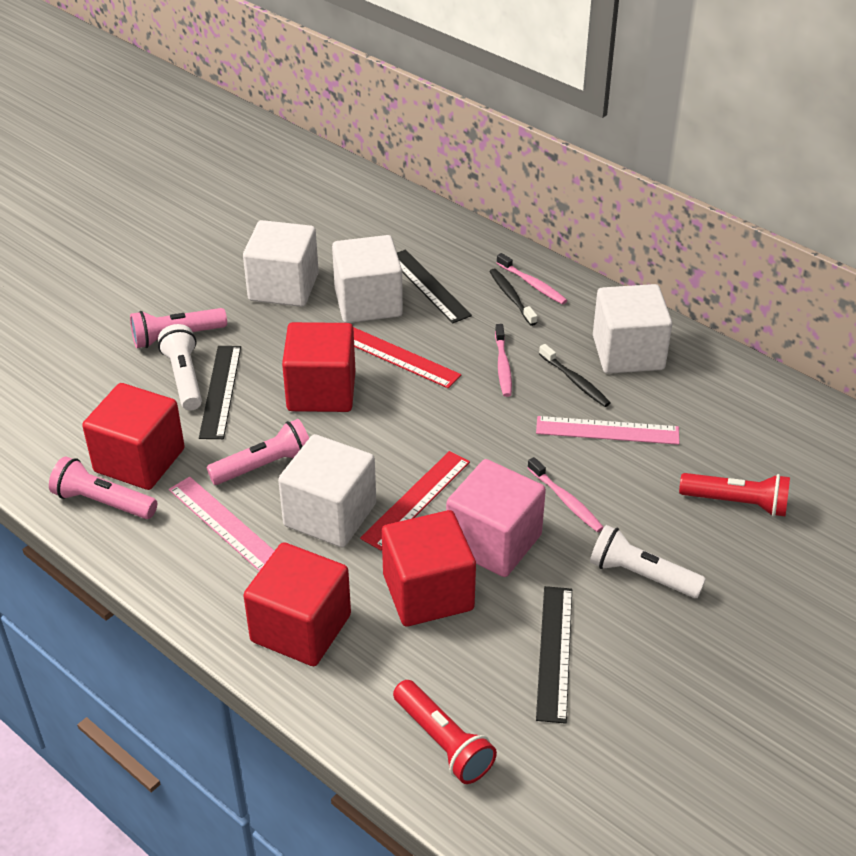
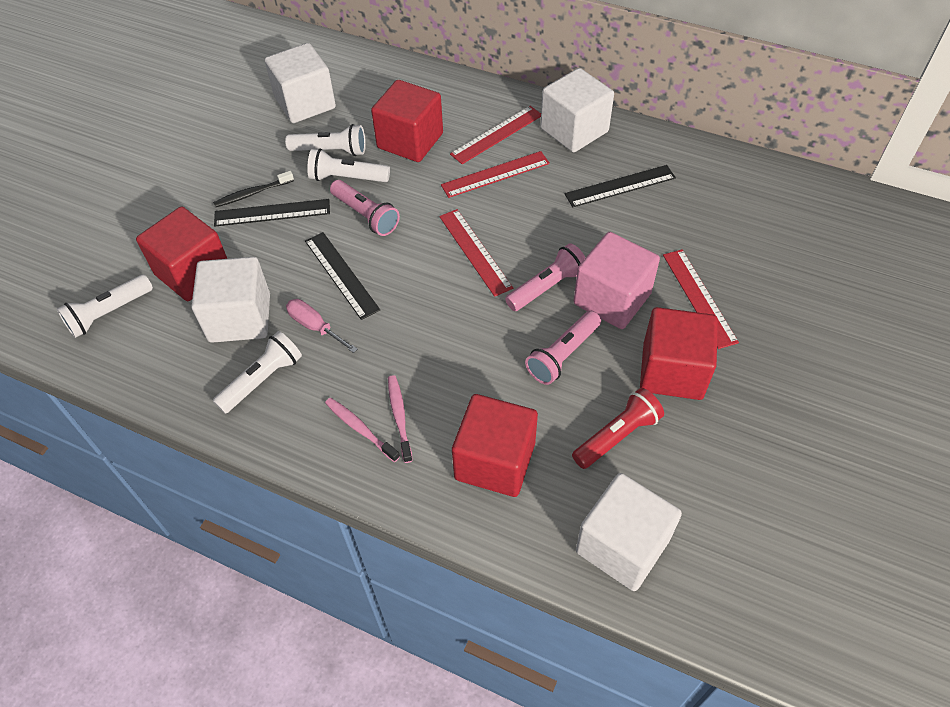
black toothbrush: 2 -> 1
pink ruler: 2 -> 0
pink screwdriver: 0 -> 1
pink toothbrush: 3 -> 2
red flashlight: 2 -> 1
red ruler: 2 -> 4
white flashlight: 2 -> 4

